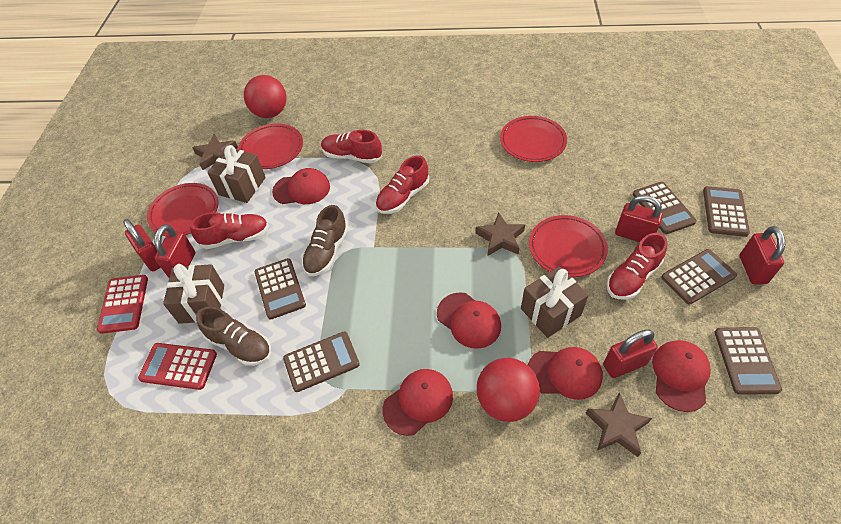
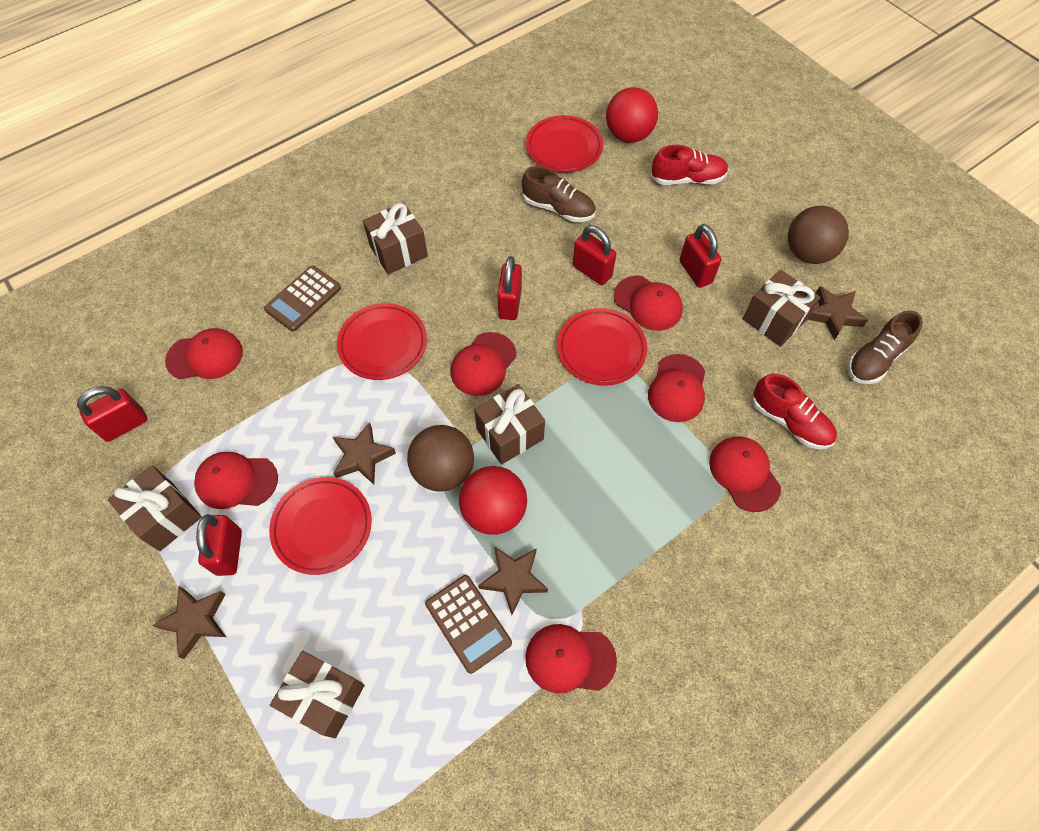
brown ball: 0 -> 2
brown calculator: 6 -> 2
brown gift: 3 -> 5
brown star: 3 -> 4
red calculator: 2 -> 0
red cap: 5 -> 7
red shoe: 4 -> 2

